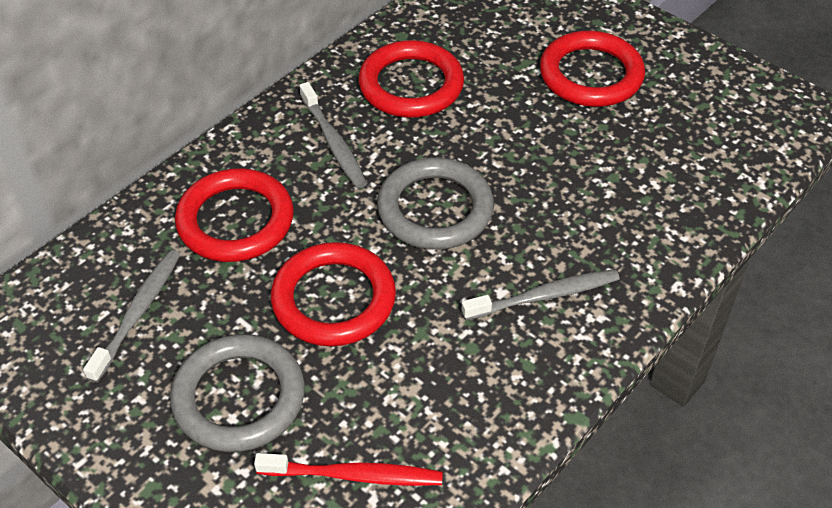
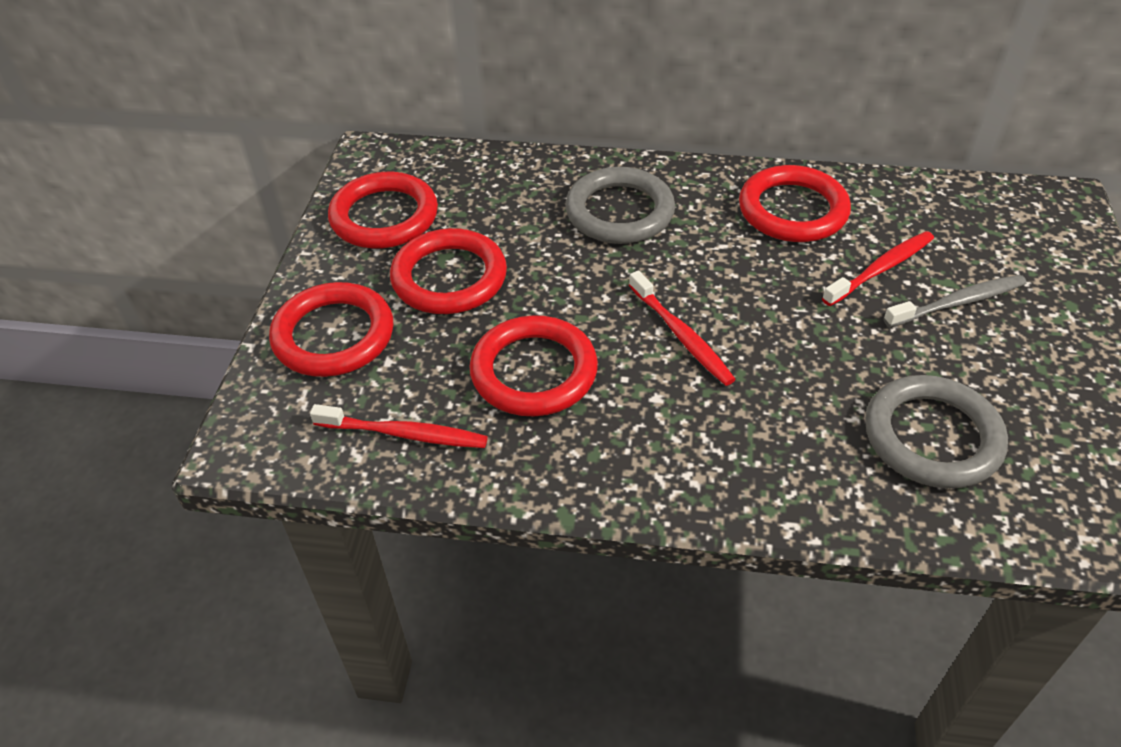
grey toothbrush: 3 -> 1
red ring: 4 -> 5
red toothbrush: 1 -> 3

